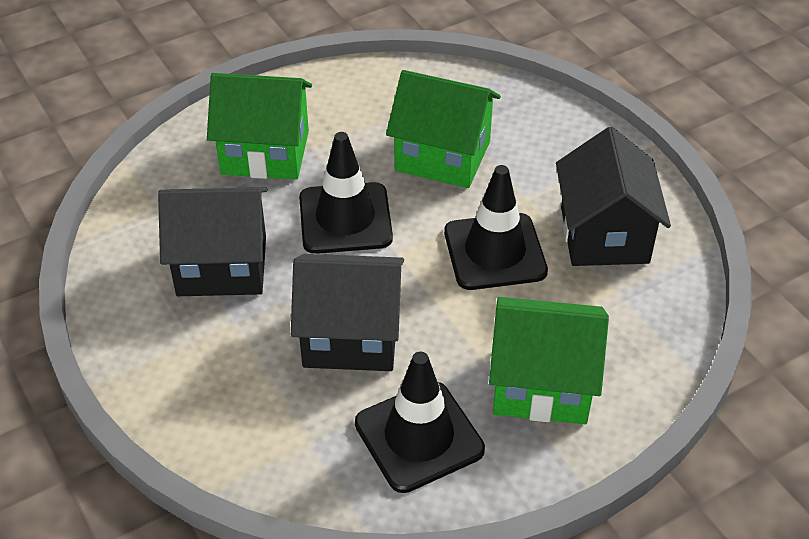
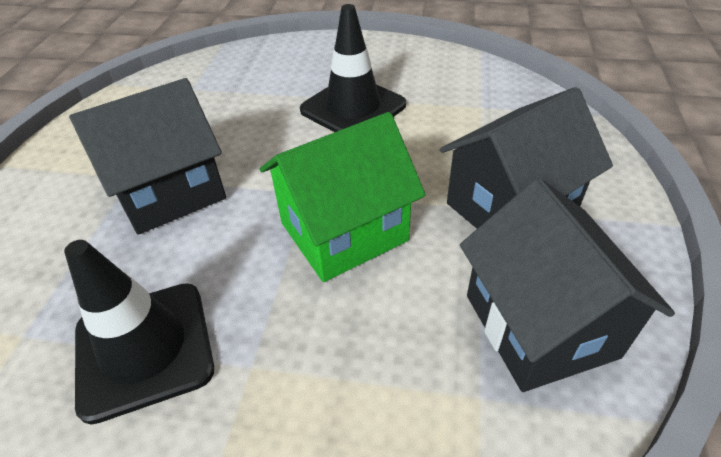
black traffic cone: 3 -> 2
green house: 3 -> 1

